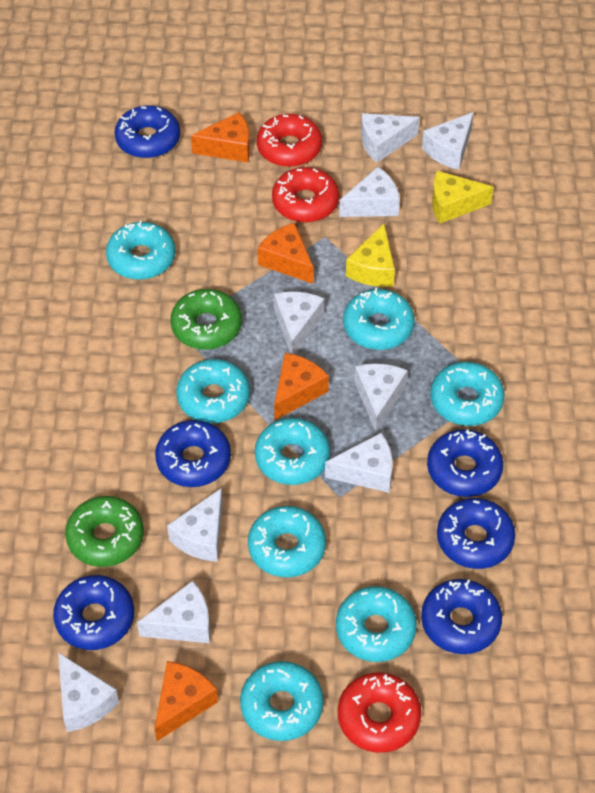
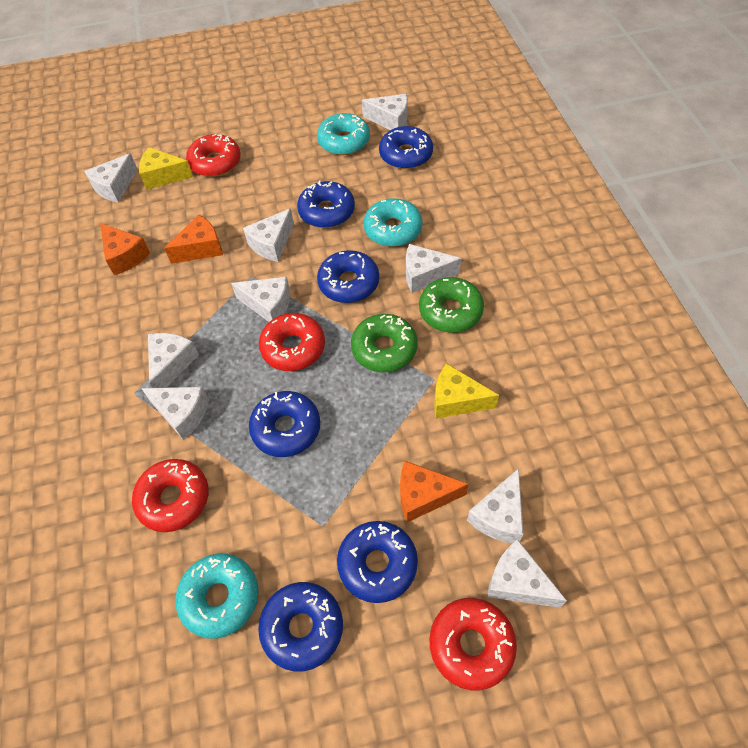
orange cheese: 4 -> 3
red donut: 3 -> 4
turquoise donut: 8 -> 3

